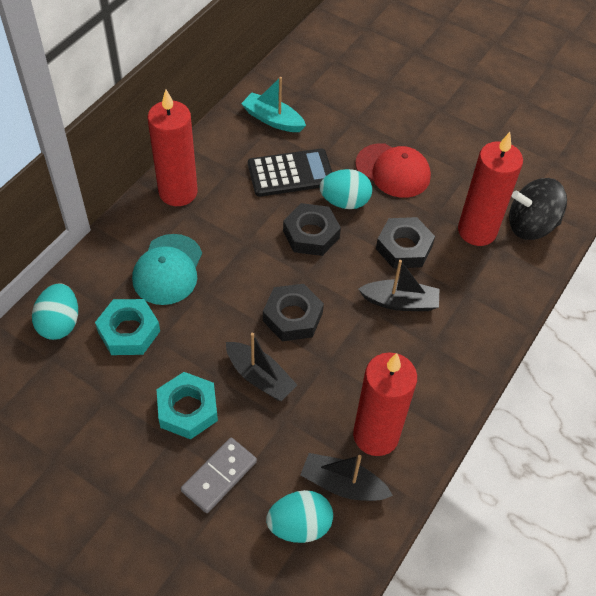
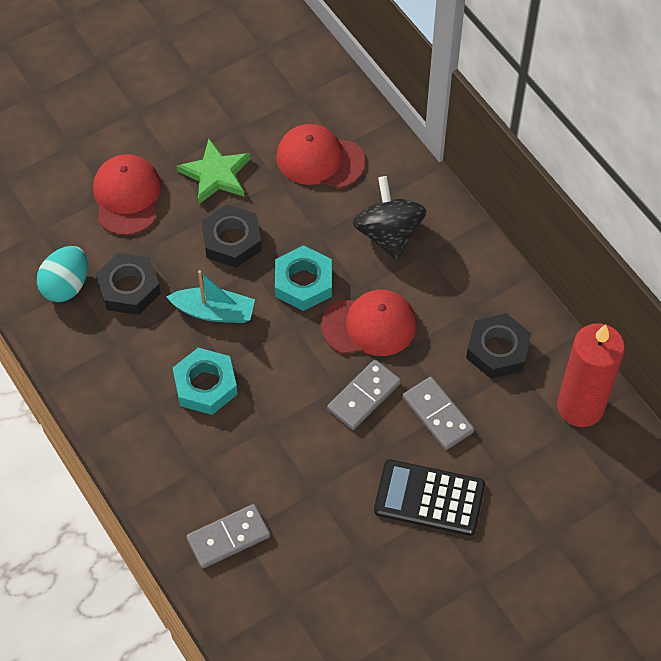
black boat: 3 -> 0
green star: 0 -> 1
grey domino: 1 -> 3
red candle: 3 -> 1
red cap: 1 -> 3
turquoise cap: 1 -> 0
turquoise egg: 3 -> 1

